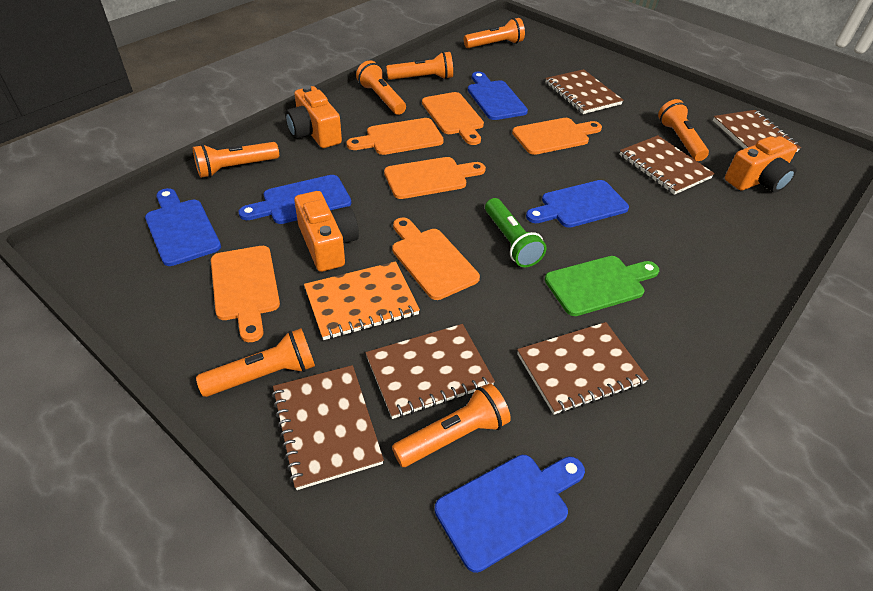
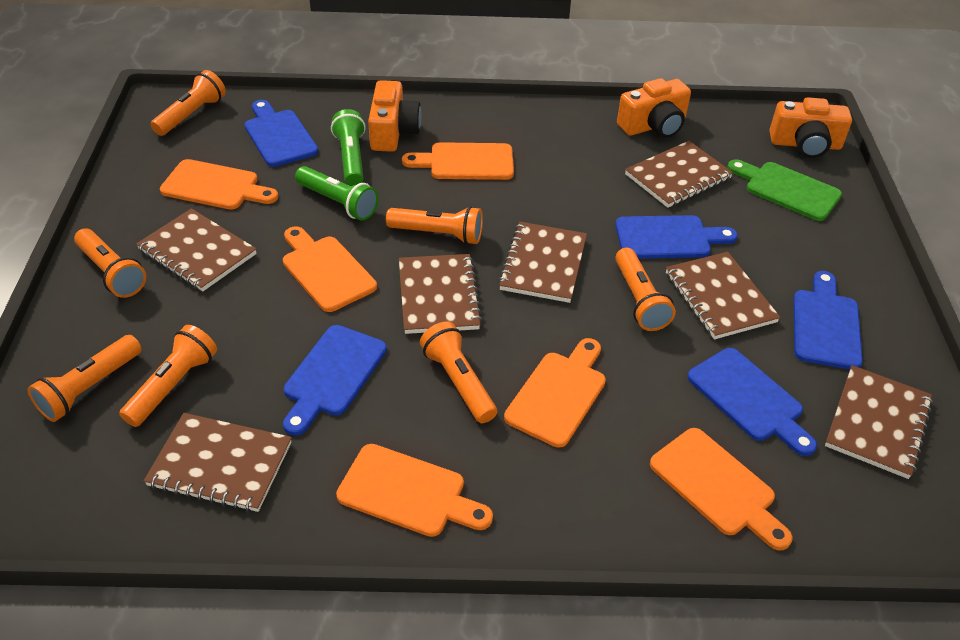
brown notebook: 6 -> 7
green flashlight: 1 -> 2
orange notebook: 1 -> 0

